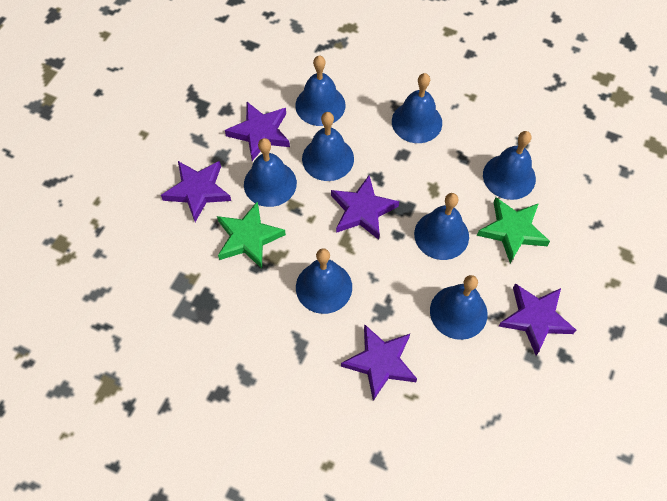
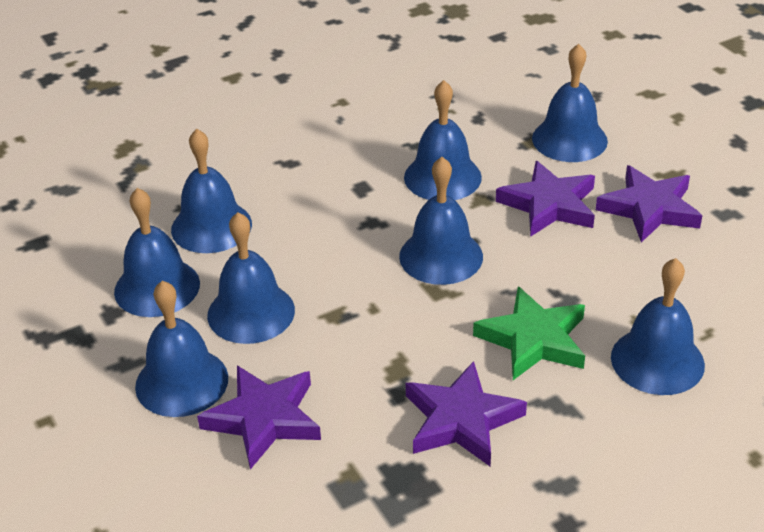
green star: 2 -> 1
purple star: 5 -> 4

